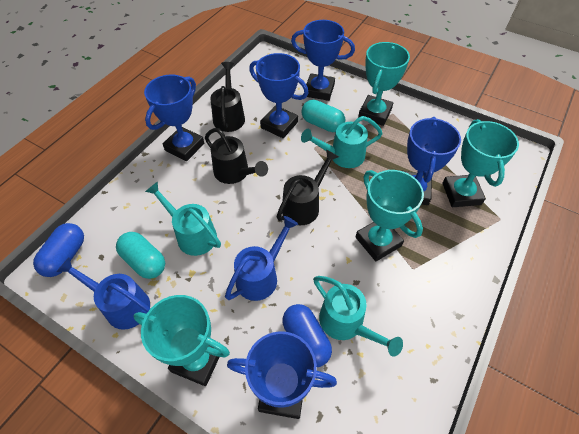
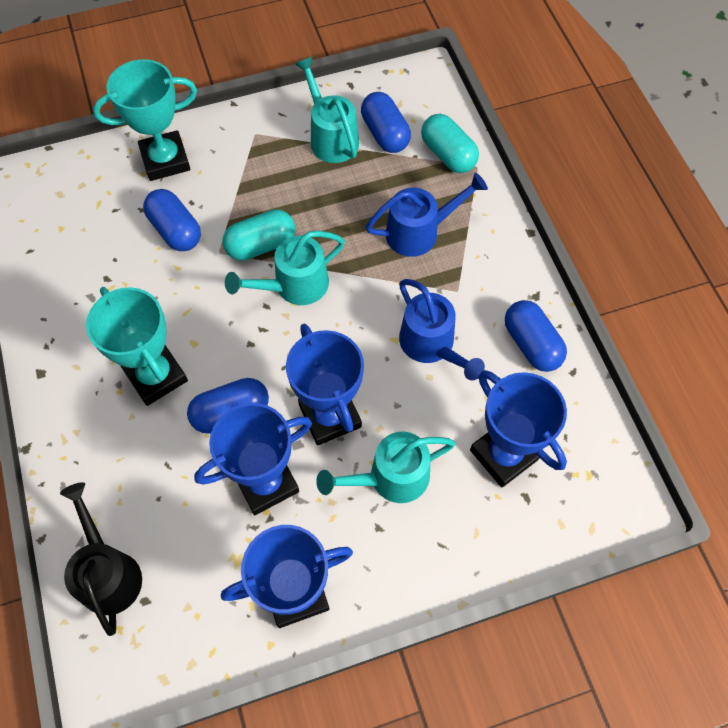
black watering can: 3 -> 1
blue capsule: 2 -> 4
blue trophy: 5 -> 4
turquoise trophy: 4 -> 2

